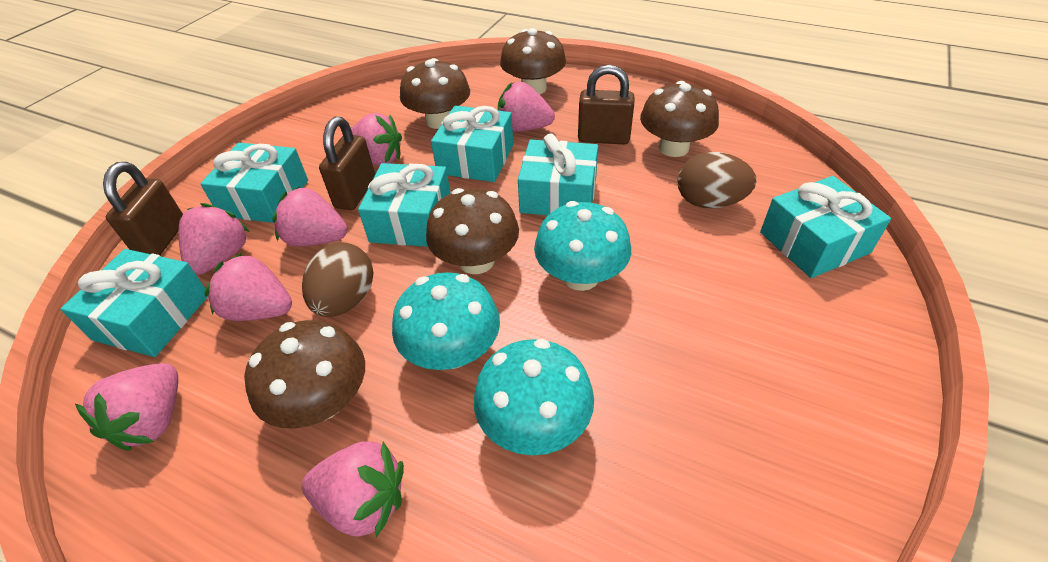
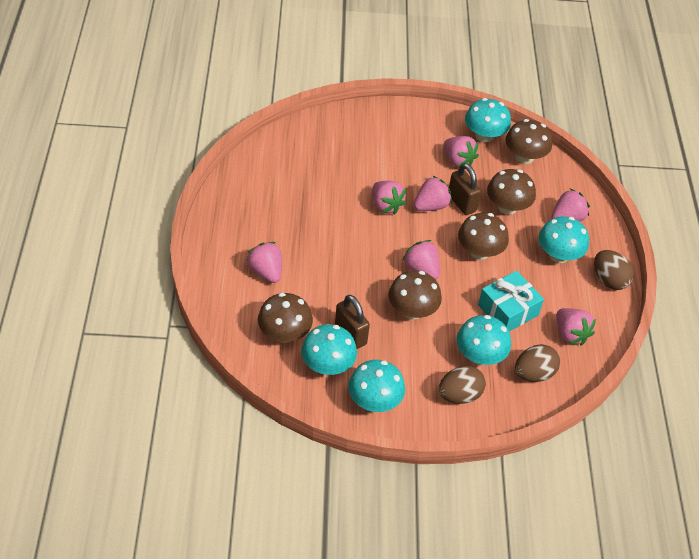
brown egg: 2 -> 3
brown padlock: 3 -> 2
turquoise gift: 6 -> 1
turquoise mushroom: 3 -> 5

